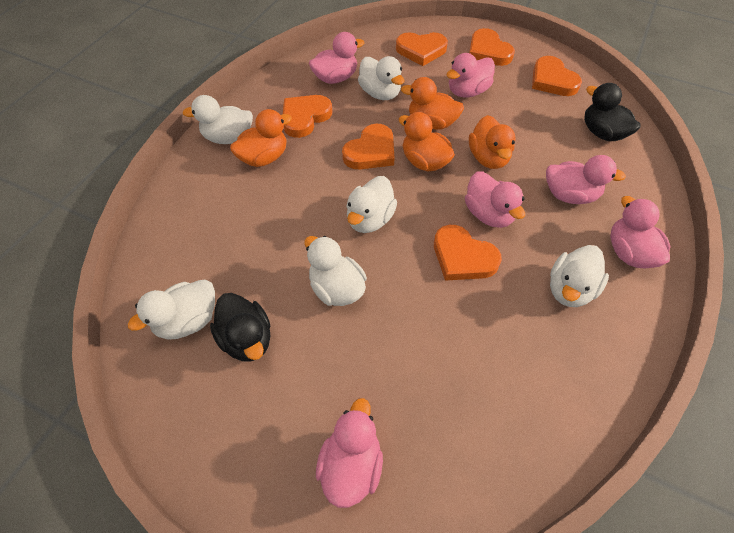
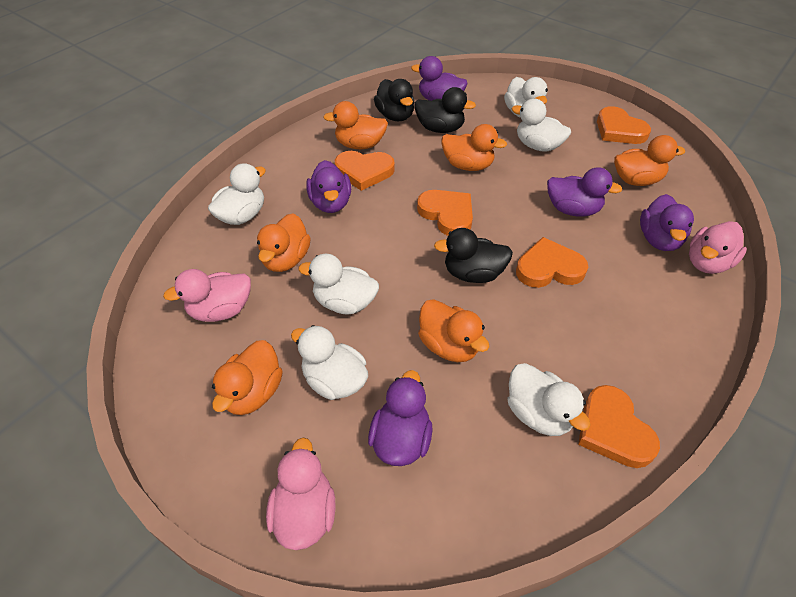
black duck: 2 -> 3
orange duck: 4 -> 6
orange heart: 6 -> 5
pink duck: 6 -> 3
purple duck: 0 -> 5

